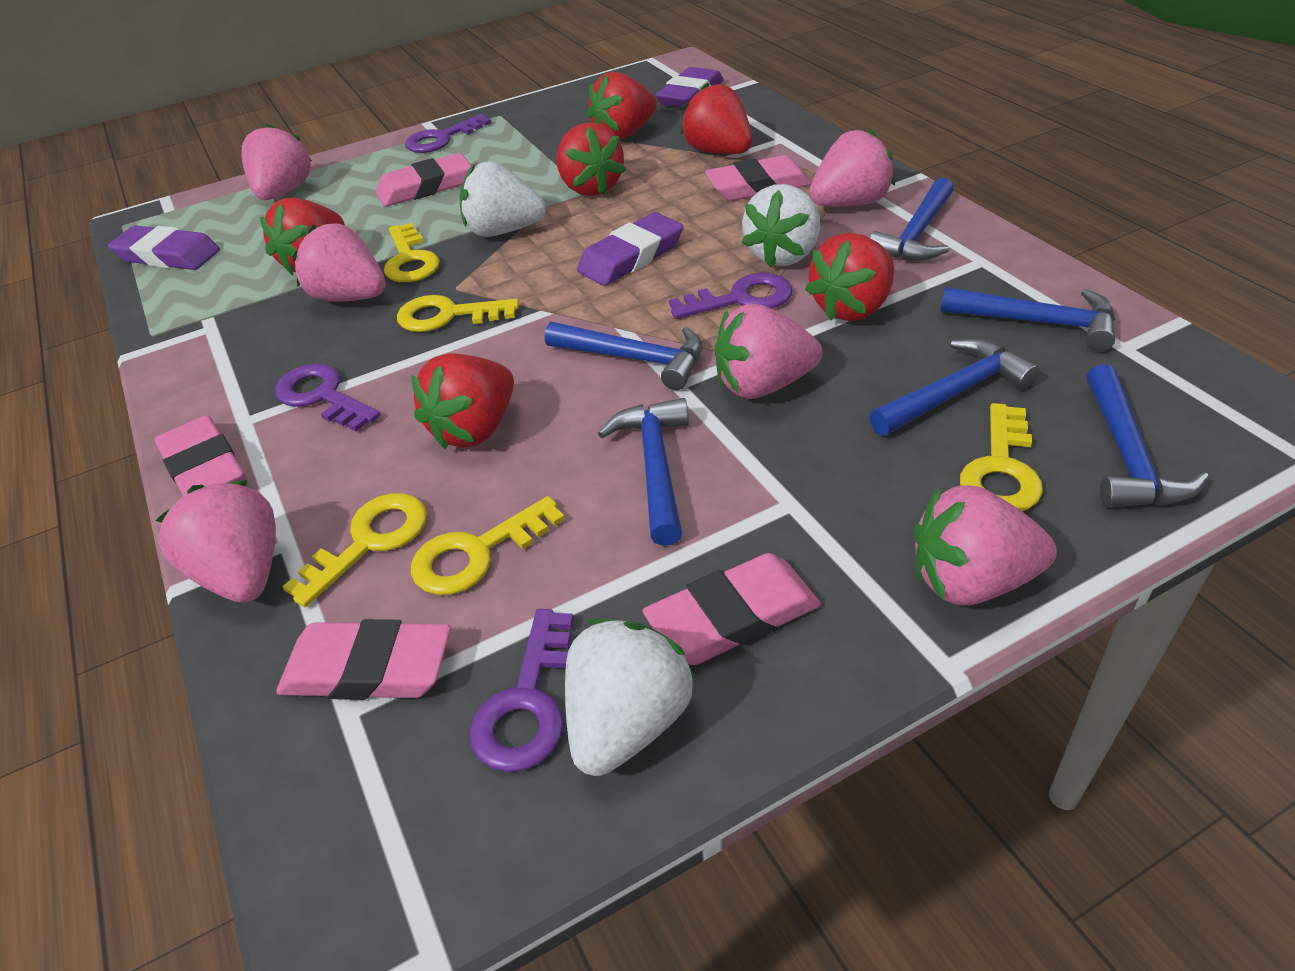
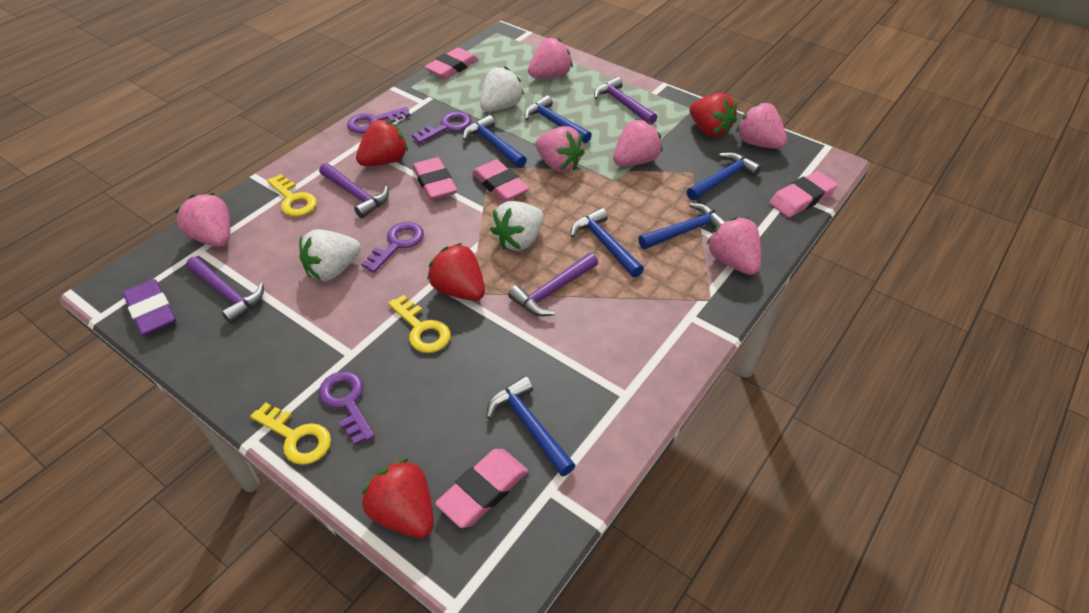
purple eraser: 3 -> 1
purple hammer: 0 -> 4
red strawberry: 6 -> 4
yellow key: 5 -> 3

